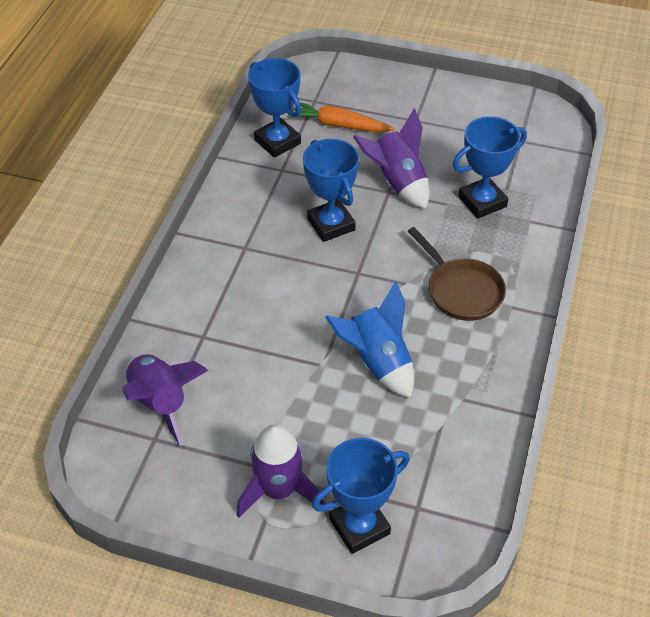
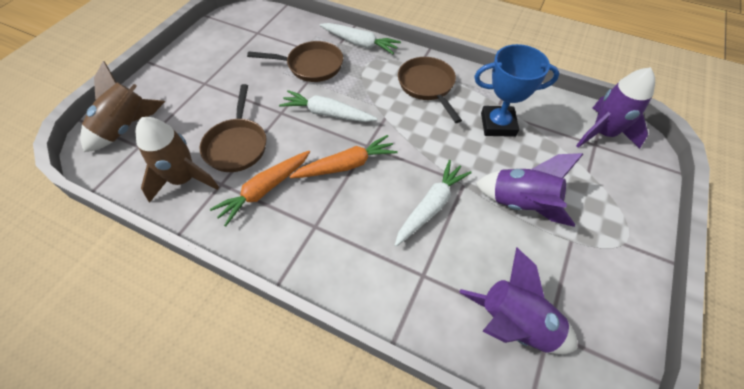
blue rocket: 1 -> 0
blue trophy: 4 -> 1
brown pan: 1 -> 3
brown rocket: 0 -> 2
orange carrot: 1 -> 2
white carrot: 0 -> 3

